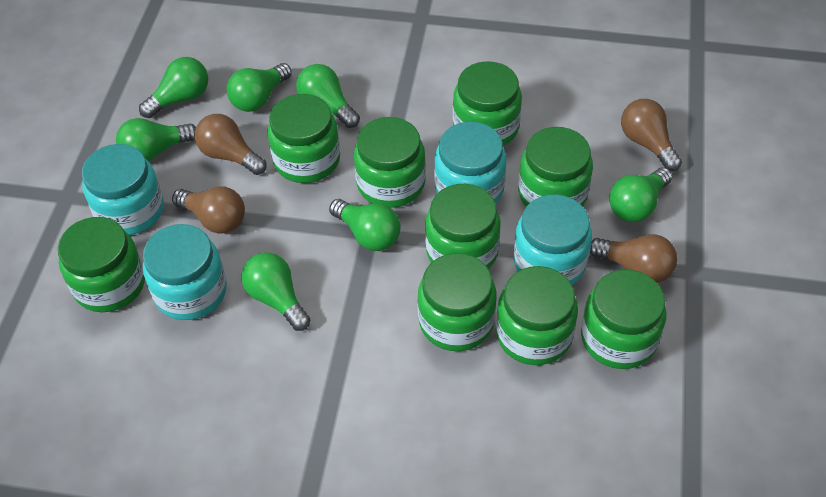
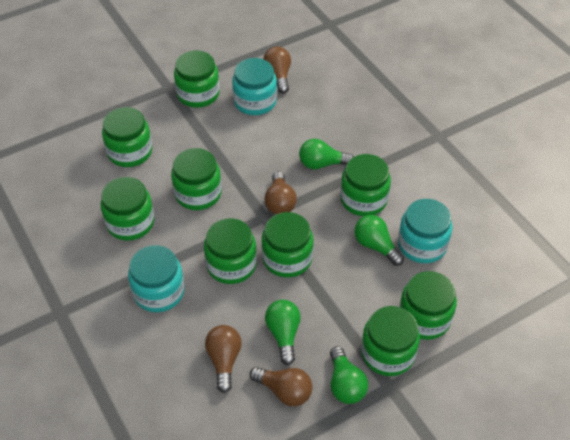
green light bulb: 7 -> 4
turquoise jar: 4 -> 3

